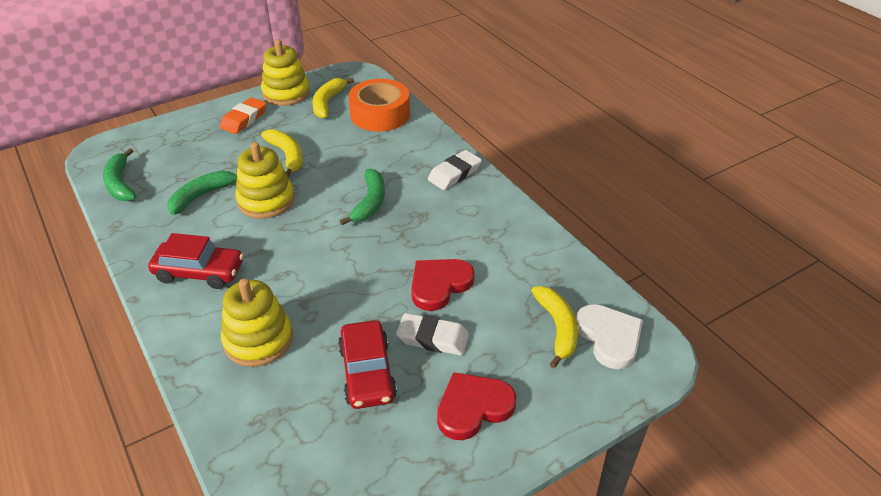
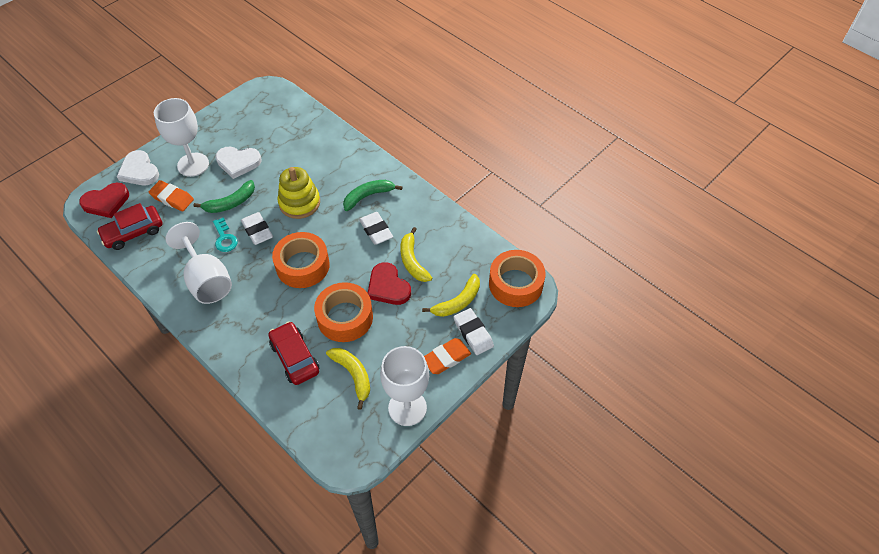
green banana: 3 -> 2
orange eraser: 1 -> 2
orange tape: 1 -> 3
turquoise key: 0 -> 1
white eraser: 2 -> 3
white goblet: 0 -> 3
white heart: 1 -> 2
yellow stacking toy: 3 -> 1

